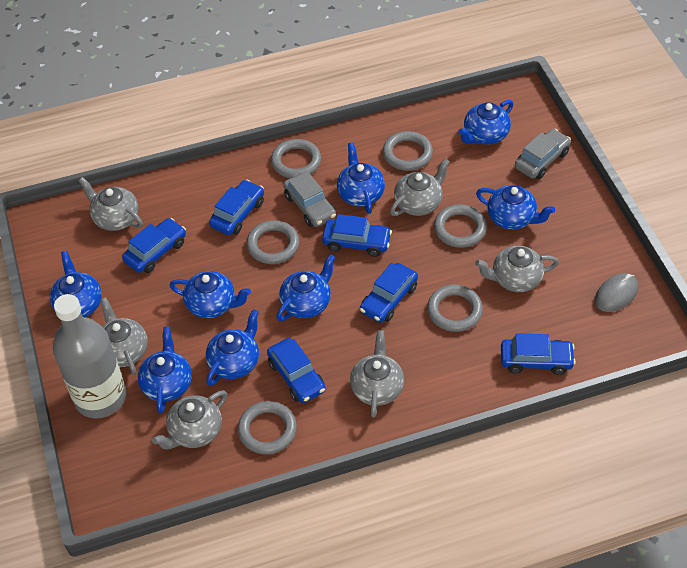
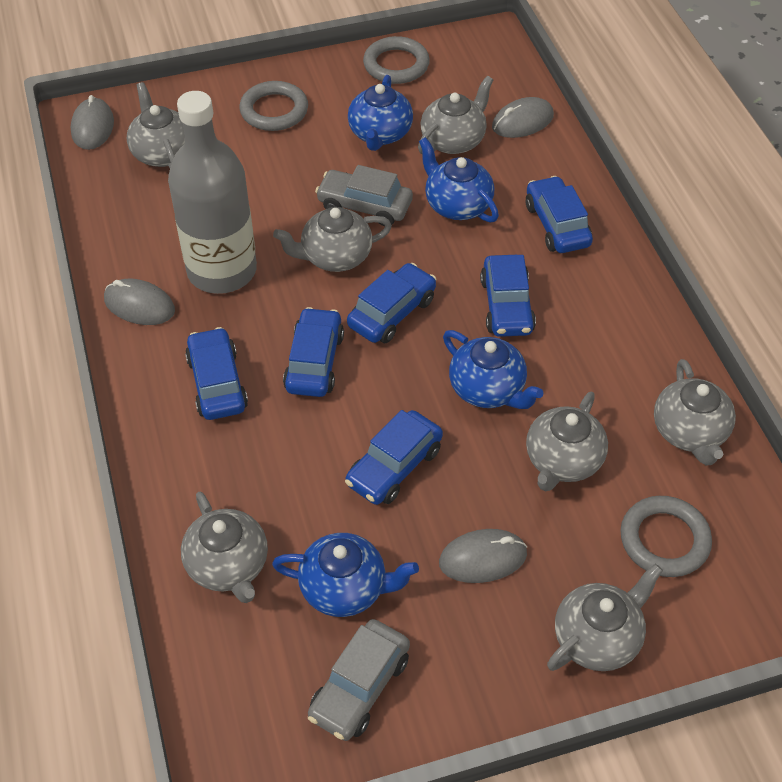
blue teapot: 8 -> 4
grey mouse: 1 -> 4
grey ring: 6 -> 3
grey teapot: 6 -> 7

